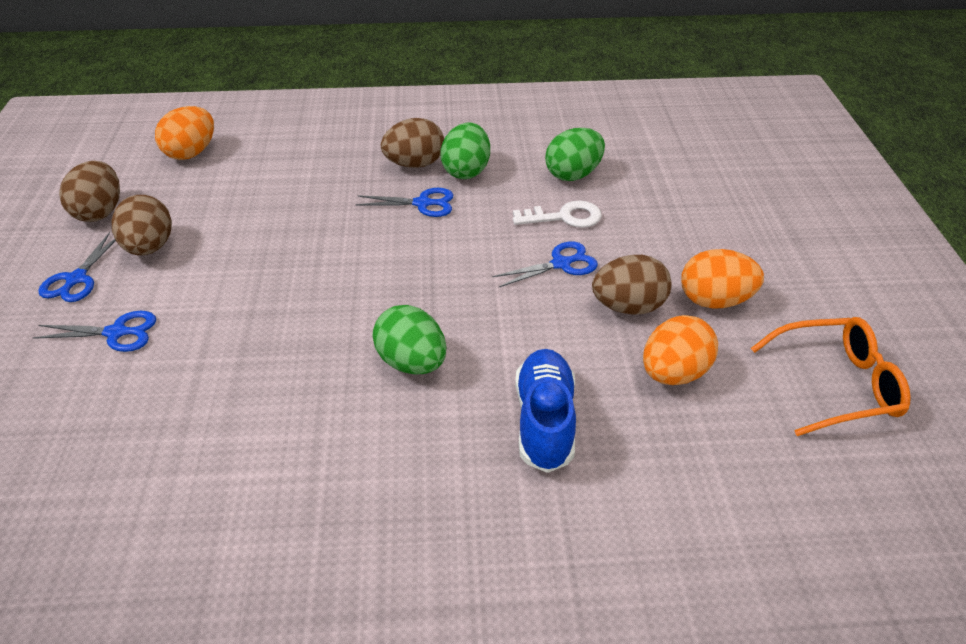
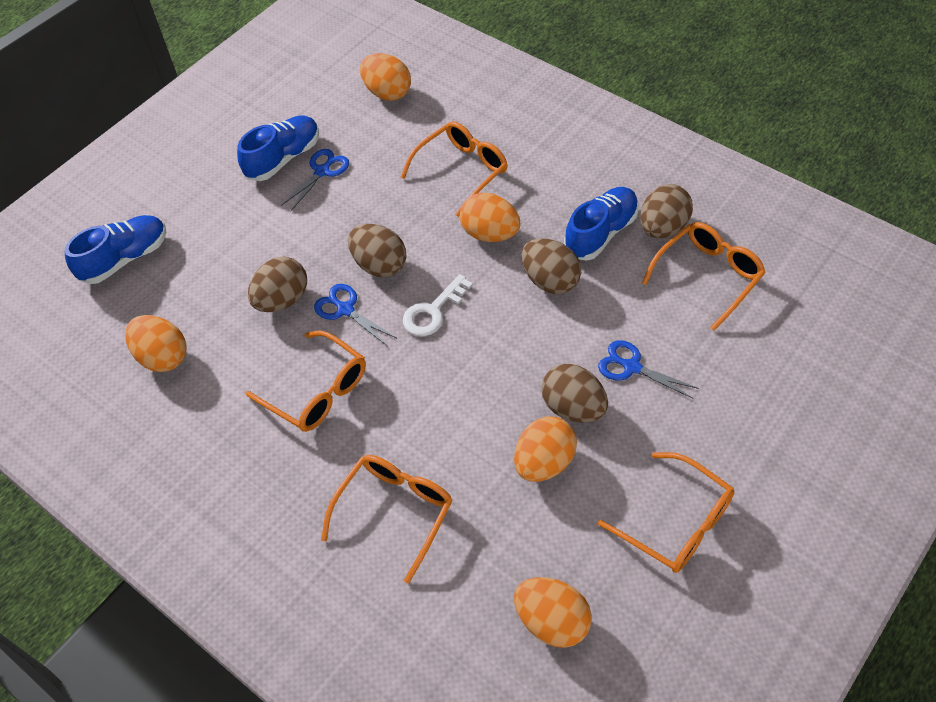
blue scissors: 4 -> 3
blue shoe: 1 -> 3
brown egg: 4 -> 5
green egg: 3 -> 0
orange egg: 3 -> 5
orange glasses: 1 -> 5

